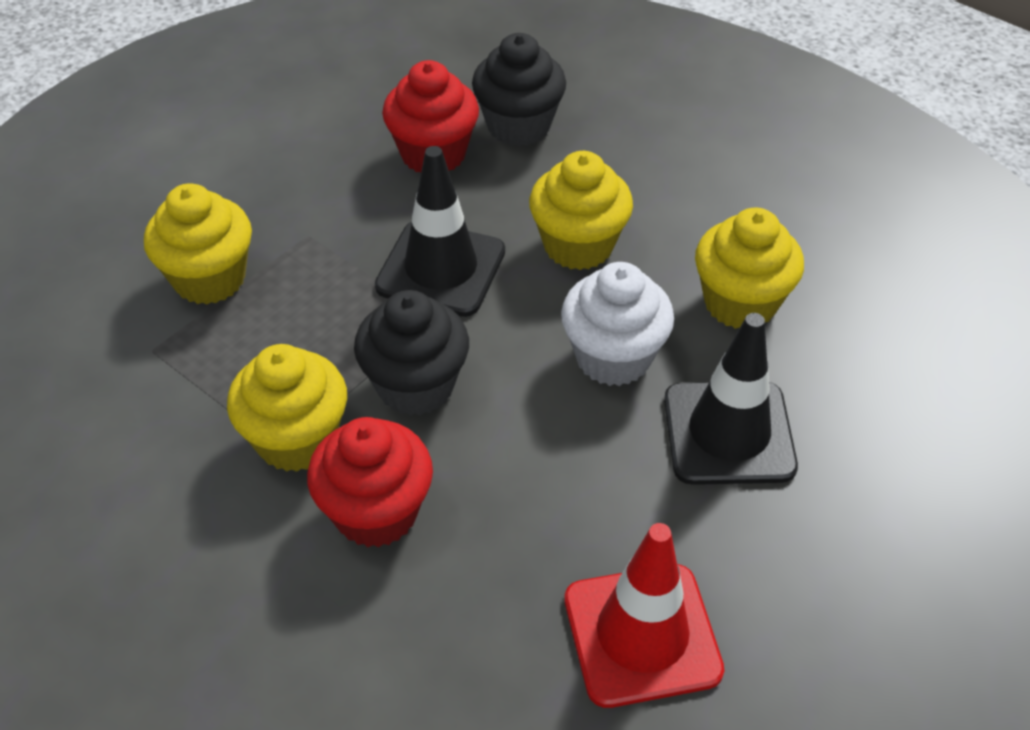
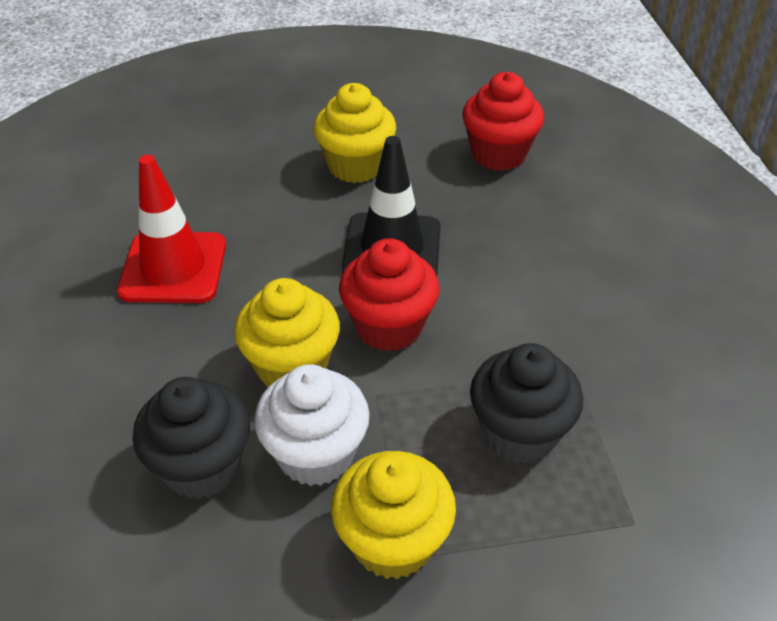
black traffic cone: 2 -> 1
yellow cupcake: 4 -> 3

